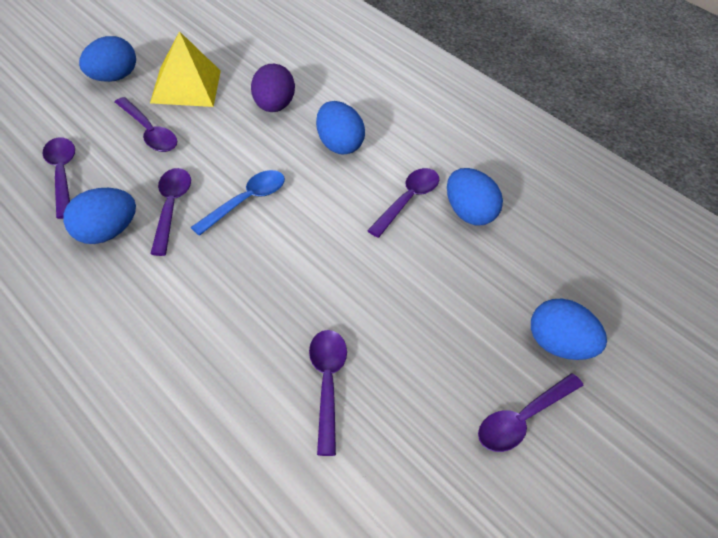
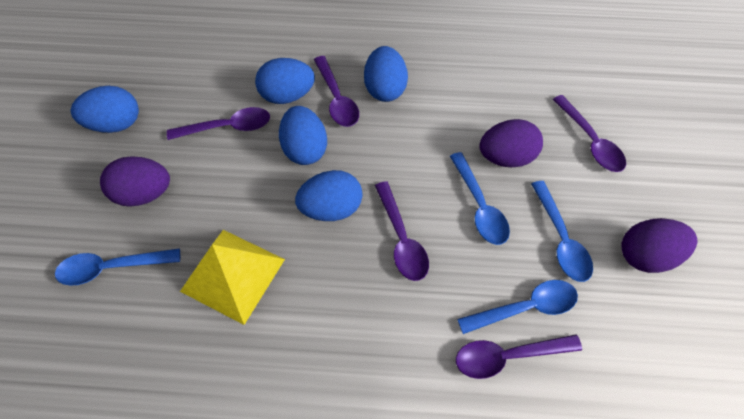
blue spoon: 1 -> 4
purple egg: 1 -> 3
purple spoon: 6 -> 5

